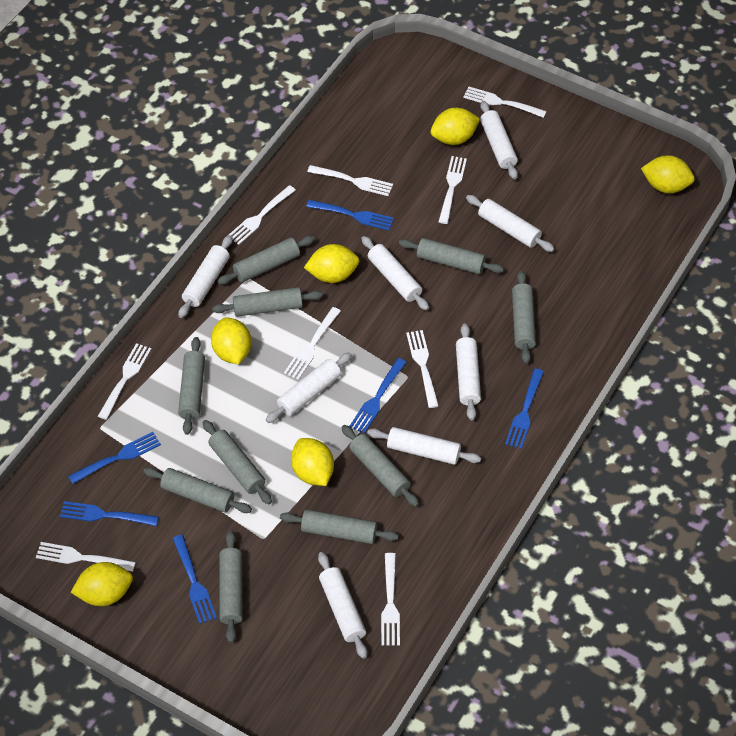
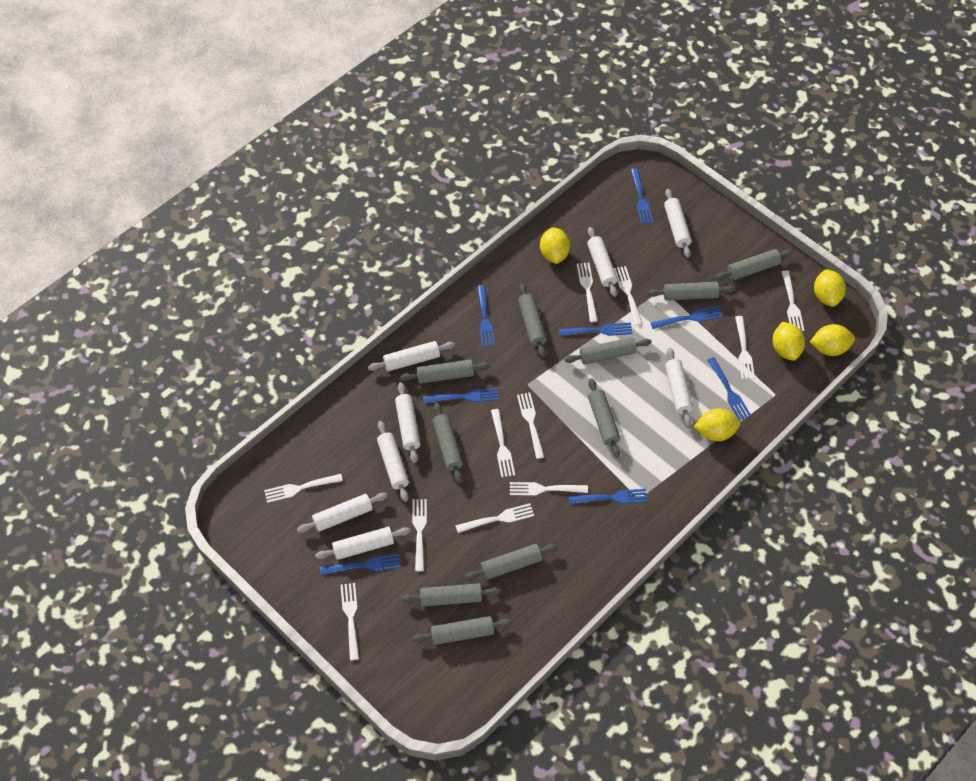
blue fork: 6 -> 8
white fork: 9 -> 11
yellow lemon: 6 -> 5

